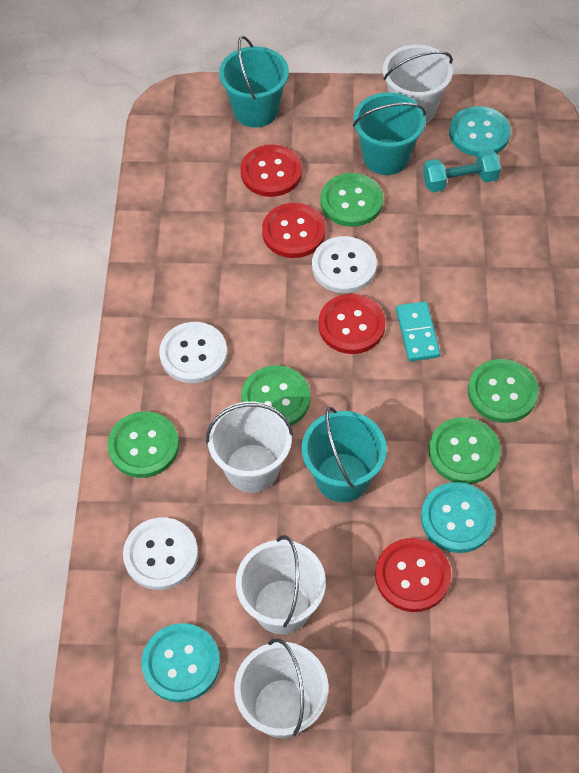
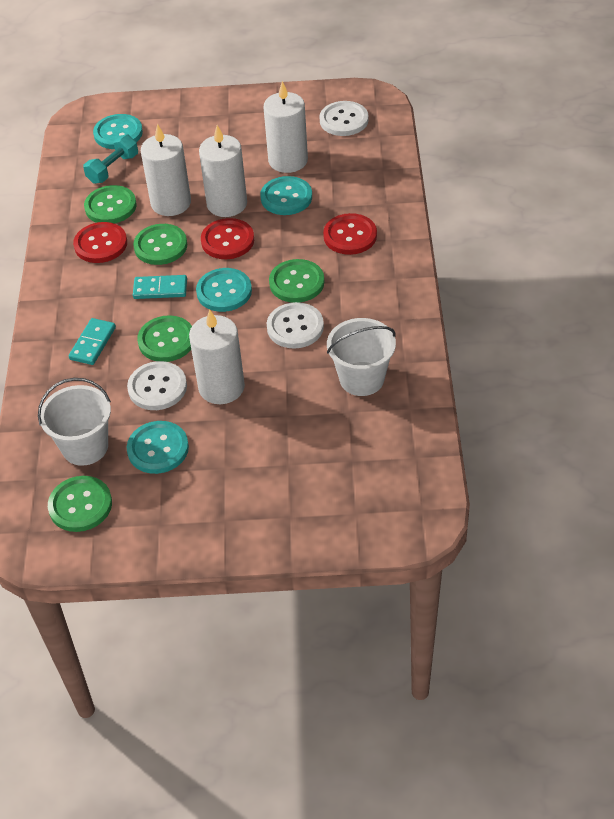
red button: 4 -> 3
turquoise bucket: 3 -> 0
turquoise button: 3 -> 4
turquoise domino: 1 -> 2
white bucket: 4 -> 2
white candle: 0 -> 4

